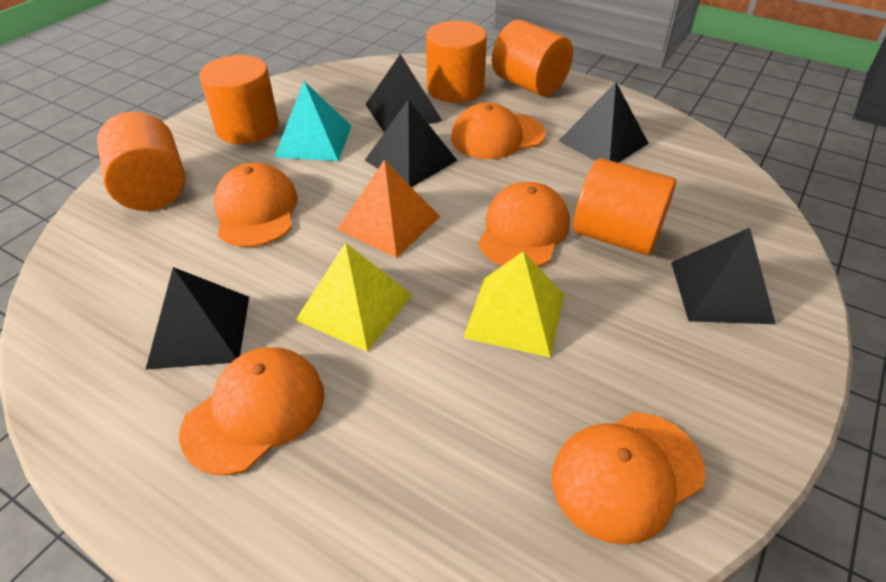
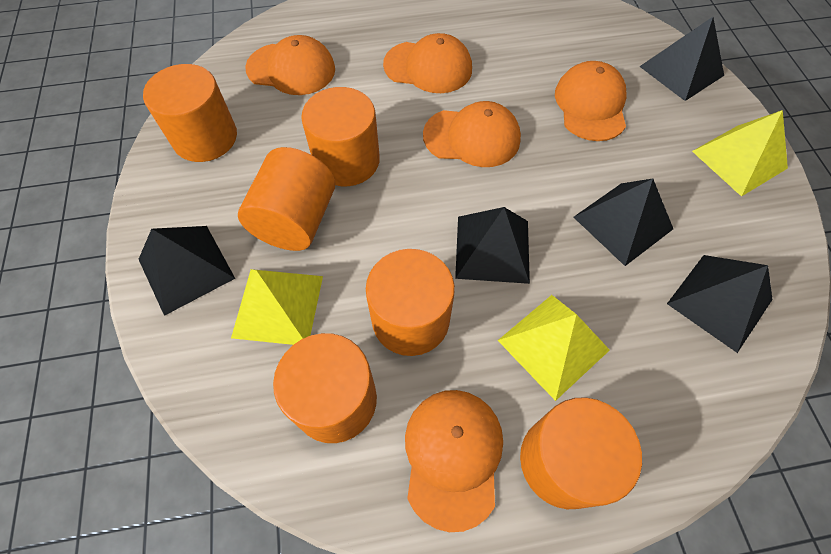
orange cylinder: 5 -> 6
orange pyramid: 1 -> 0
turquoise pyramid: 1 -> 0
yellow pyramid: 2 -> 3

